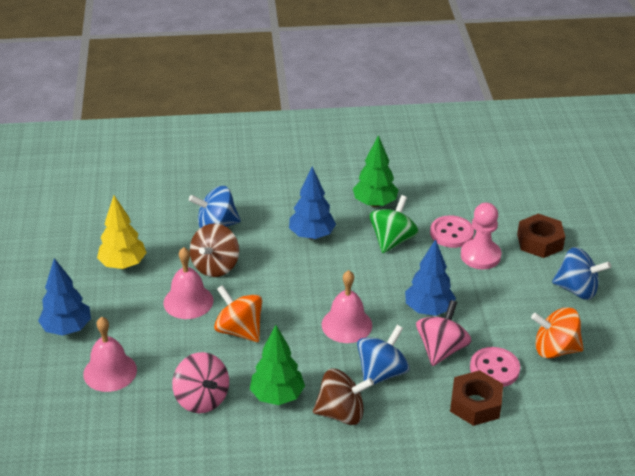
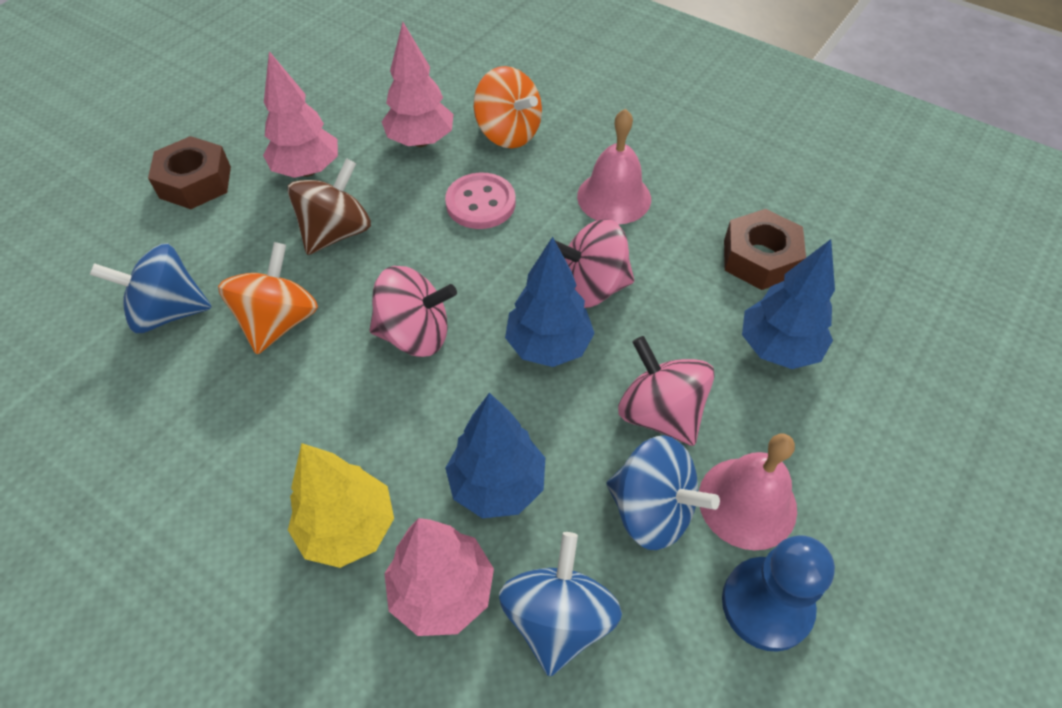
blue pawn: 0 -> 1
brown spinning top: 2 -> 1
green spinning top: 1 -> 0
green tree: 2 -> 0
pink bell: 3 -> 2
pink button: 2 -> 1
pink pawn: 1 -> 0
pink spinning top: 2 -> 3
pink tree: 0 -> 3

